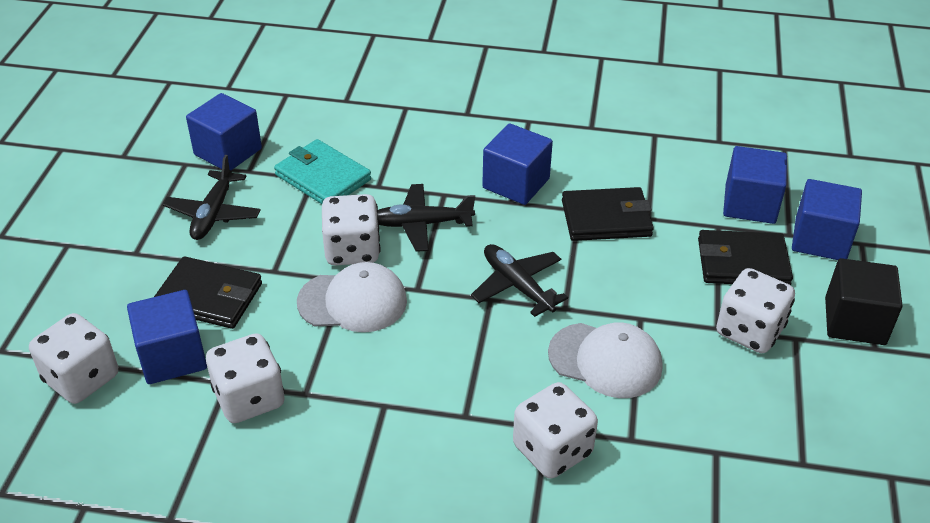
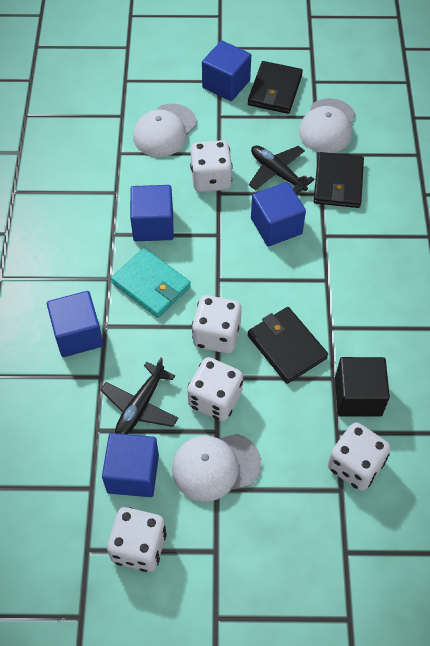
black plane: 3 -> 2
white cap: 2 -> 3

